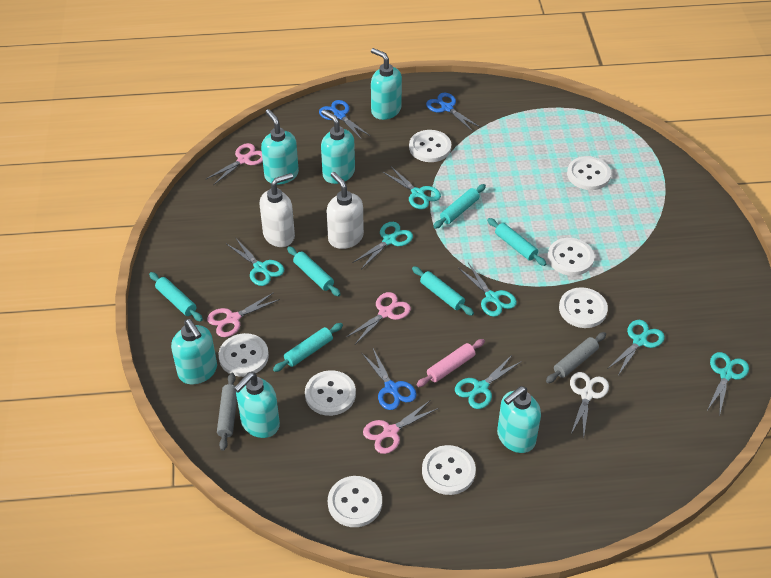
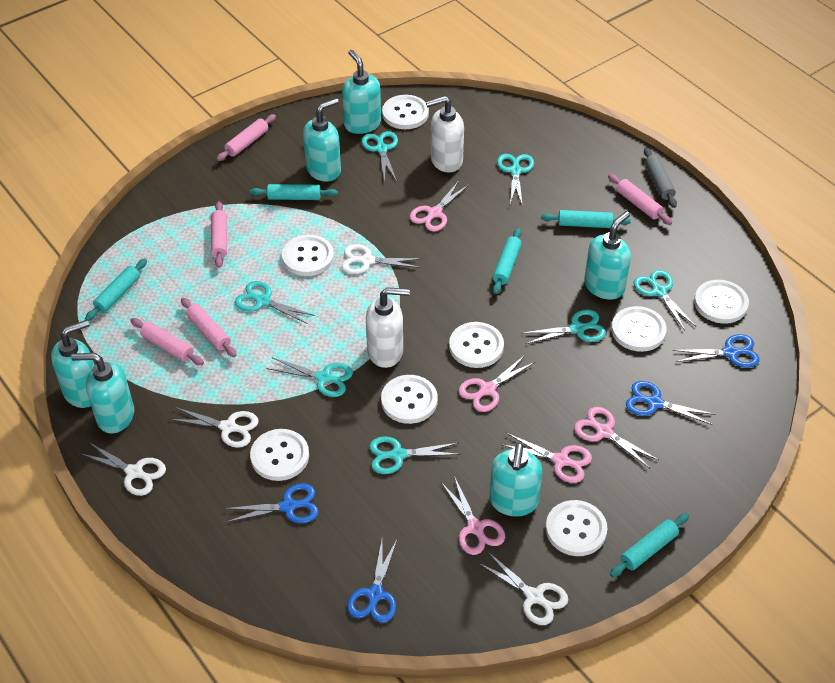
blue scissors: 3 -> 4
grey rolling pin: 2 -> 1
pink rolling pin: 1 -> 5
pink scissors: 4 -> 5
turquoise rolling pin: 6 -> 5
white scissors: 1 -> 4

